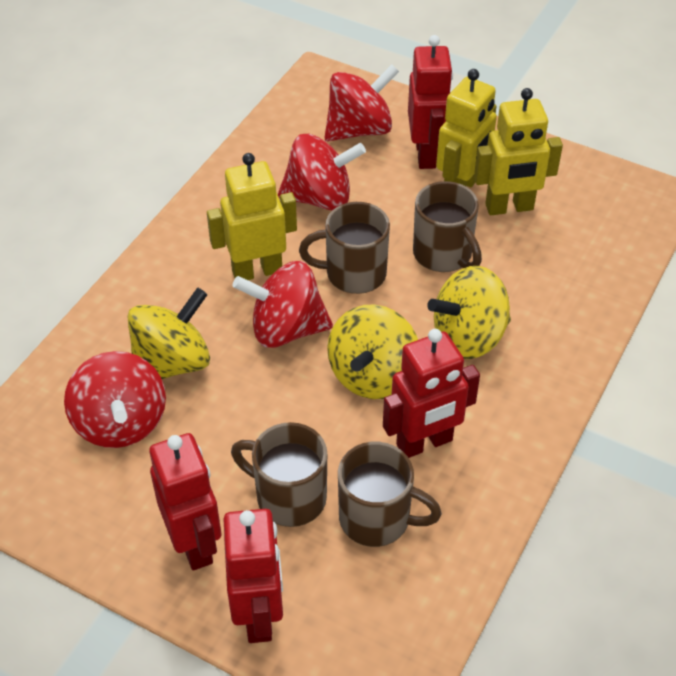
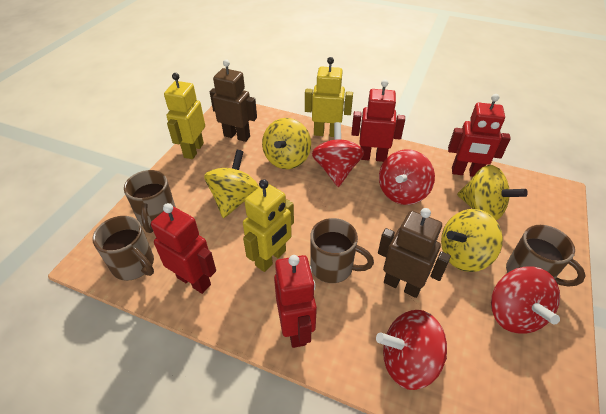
brown robot: 0 -> 2
yellow spinning top: 3 -> 4

